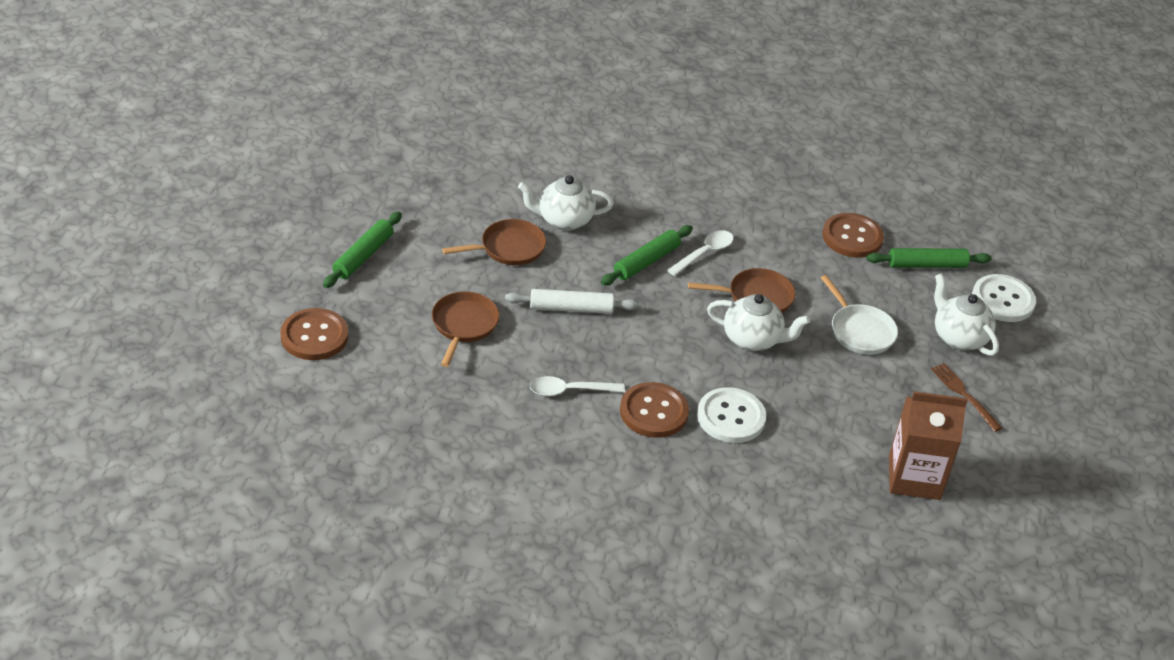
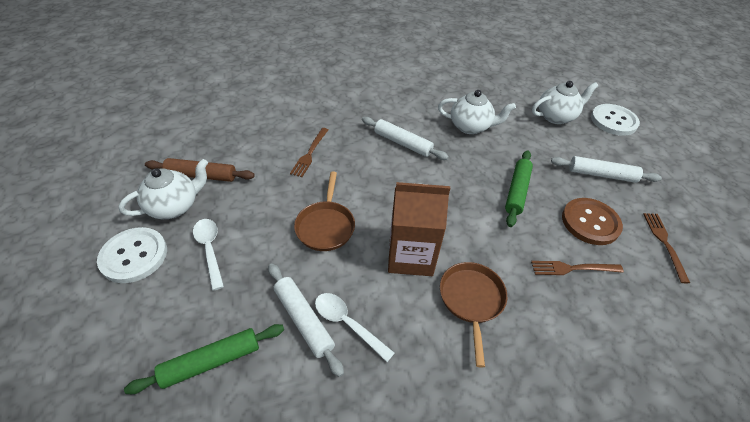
brown button: 3 -> 1
brown fork: 1 -> 3
brown pan: 3 -> 2
brown rolling pin: 0 -> 1
green rolling pin: 3 -> 2
white pan: 1 -> 0
white rolling pin: 1 -> 3

